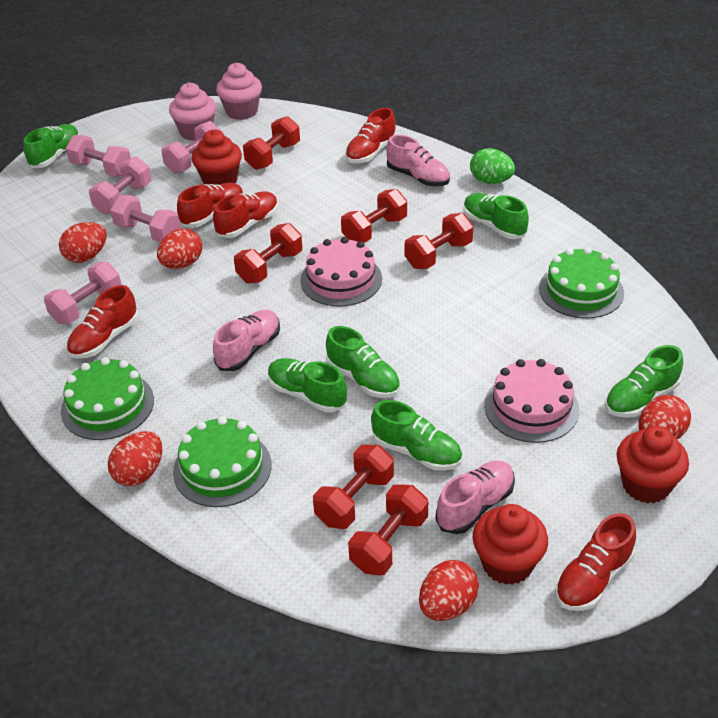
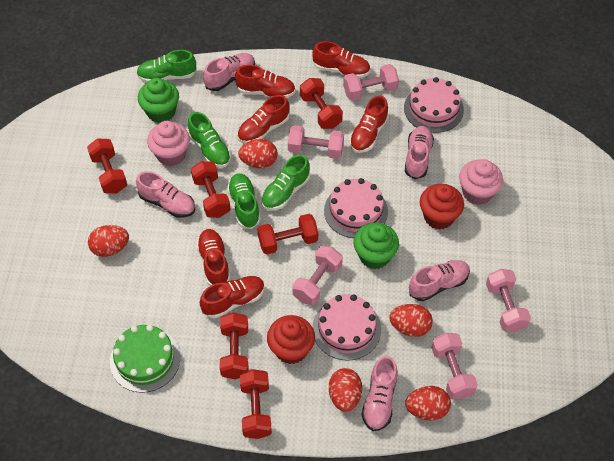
green cake: 3 -> 1
green cupcake: 0 -> 2
green egg: 1 -> 0
green shoe: 6 -> 4
pink cake: 2 -> 3
pink shoe: 3 -> 5
red cupcake: 3 -> 2
red shoe: 5 -> 6

